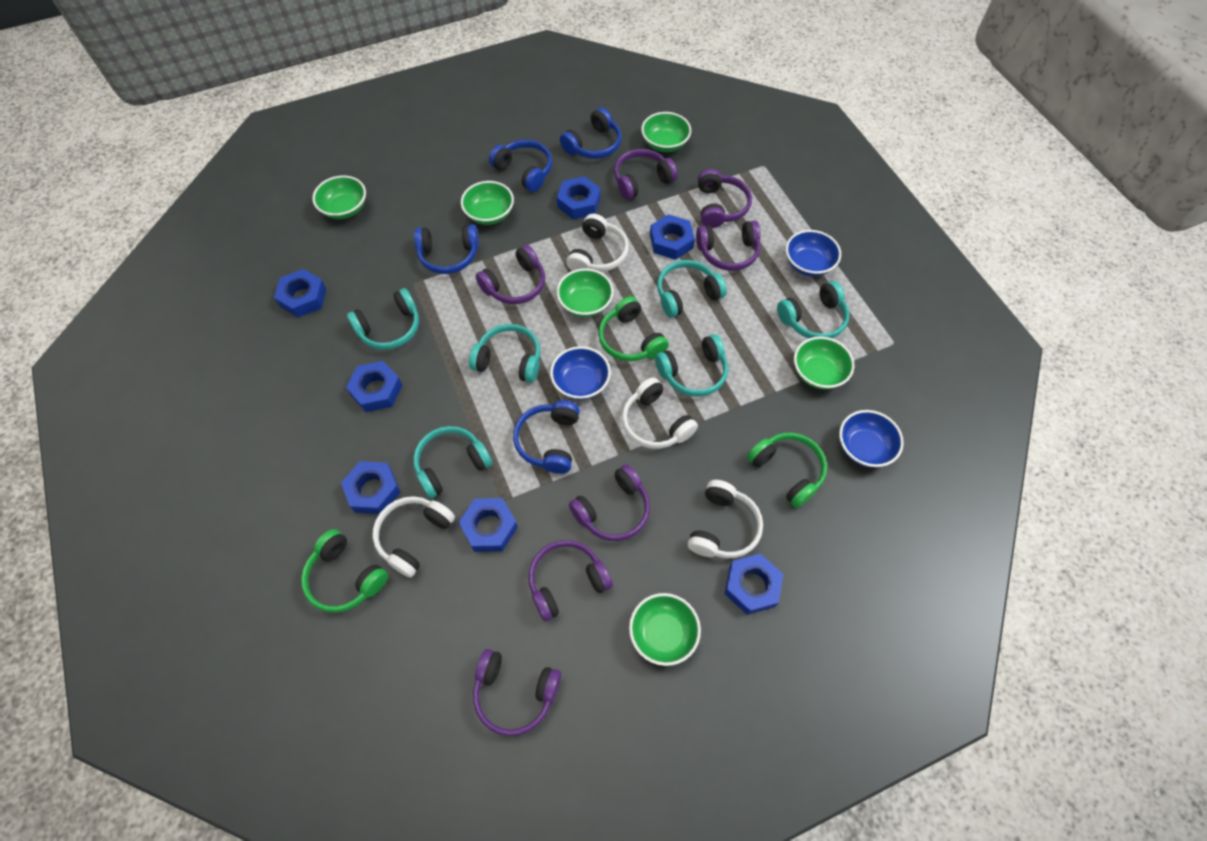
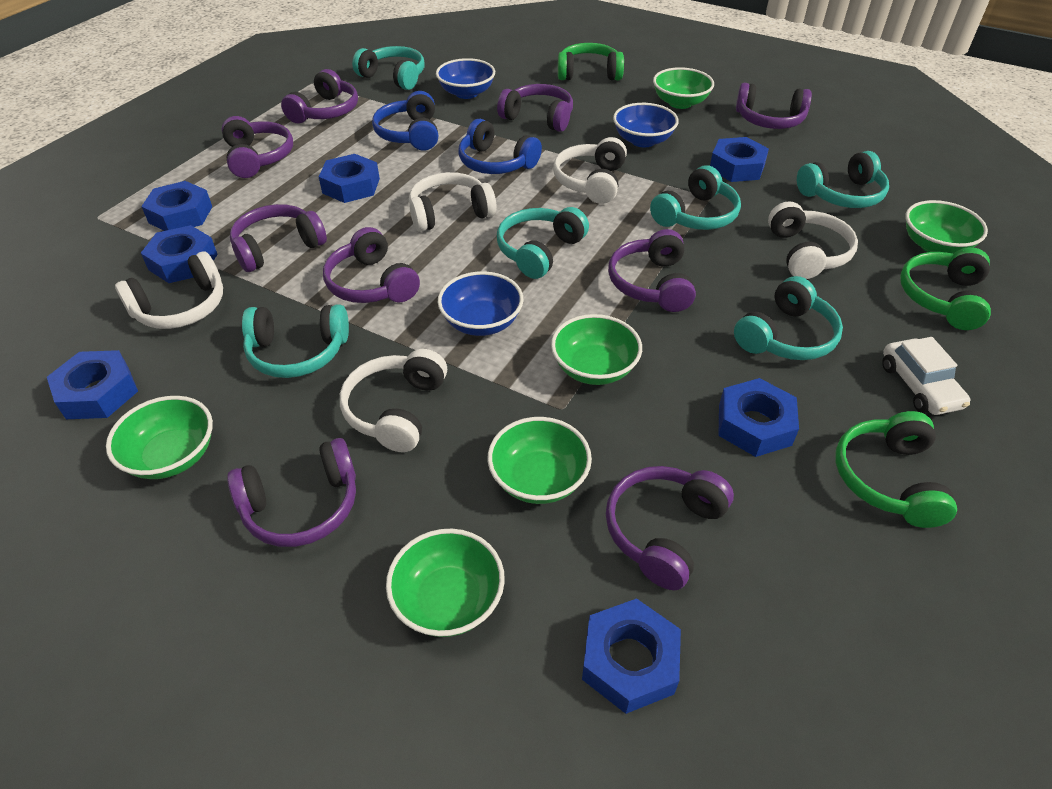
blue headphones: 4 -> 2
purple headphones: 7 -> 9
white car: 0 -> 1
white headphones: 4 -> 5

